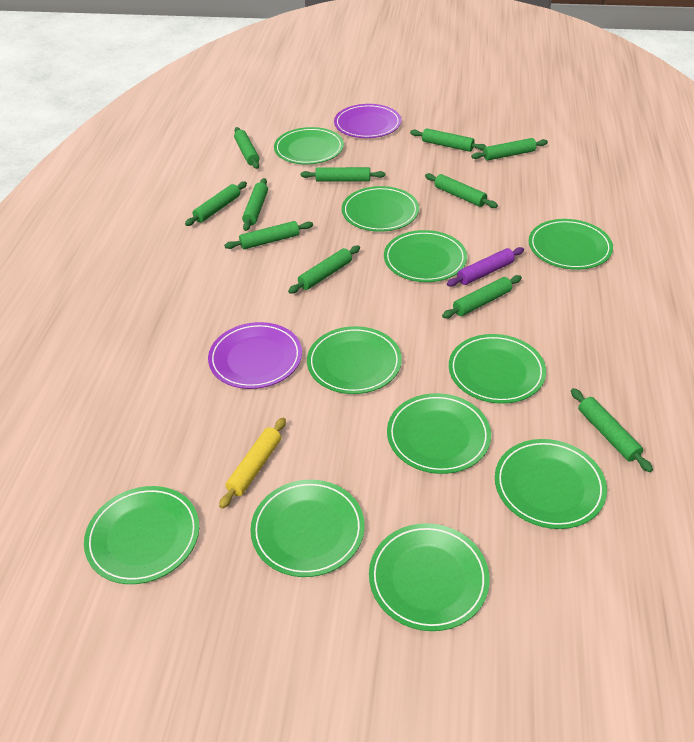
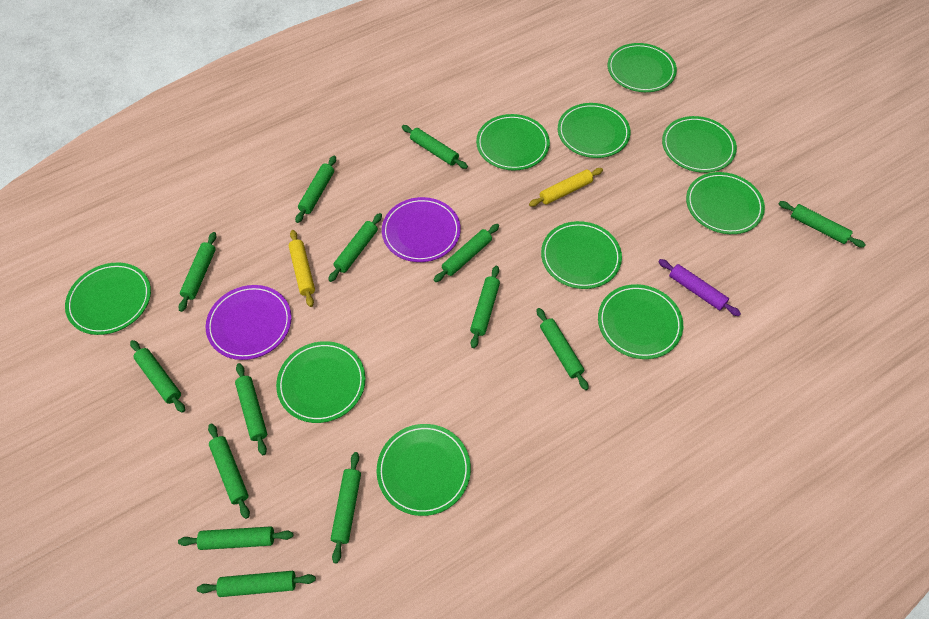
green plate: 11 -> 10
green rolling pin: 11 -> 14
yellow rolling pin: 1 -> 2

